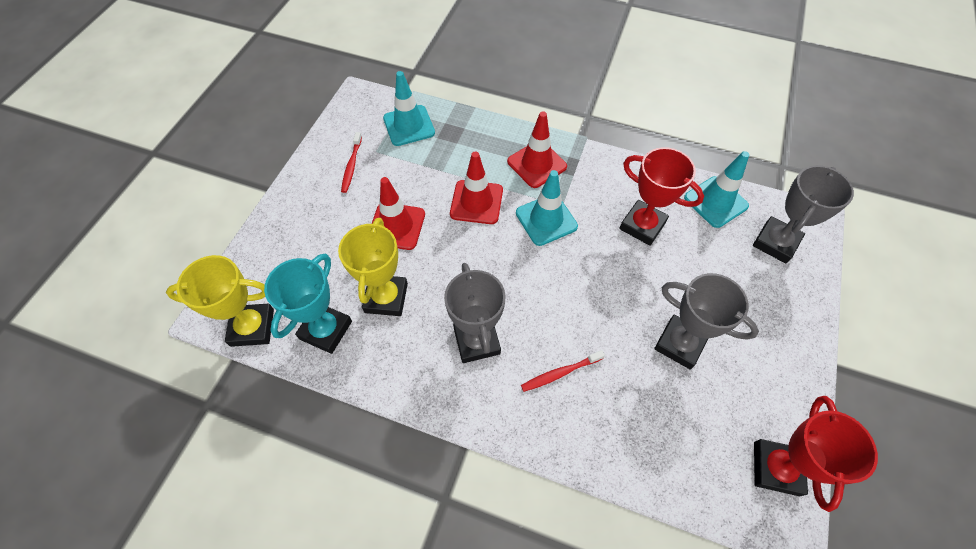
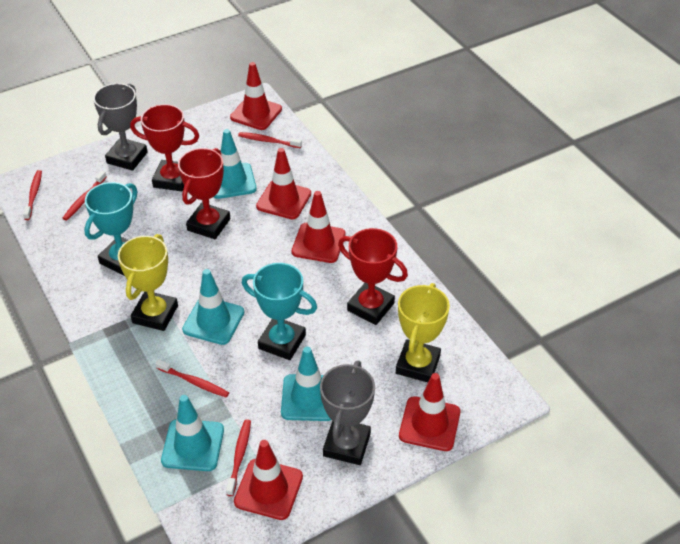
grey trophy: 3 -> 2
red toothbrush: 2 -> 5
red traffic cone: 3 -> 5
red trophy: 2 -> 3
turquoise traffic cone: 3 -> 4
turquoise trophy: 1 -> 2

